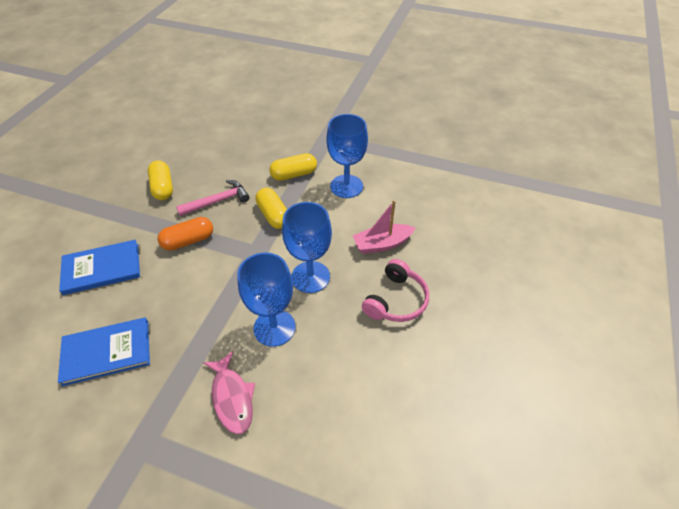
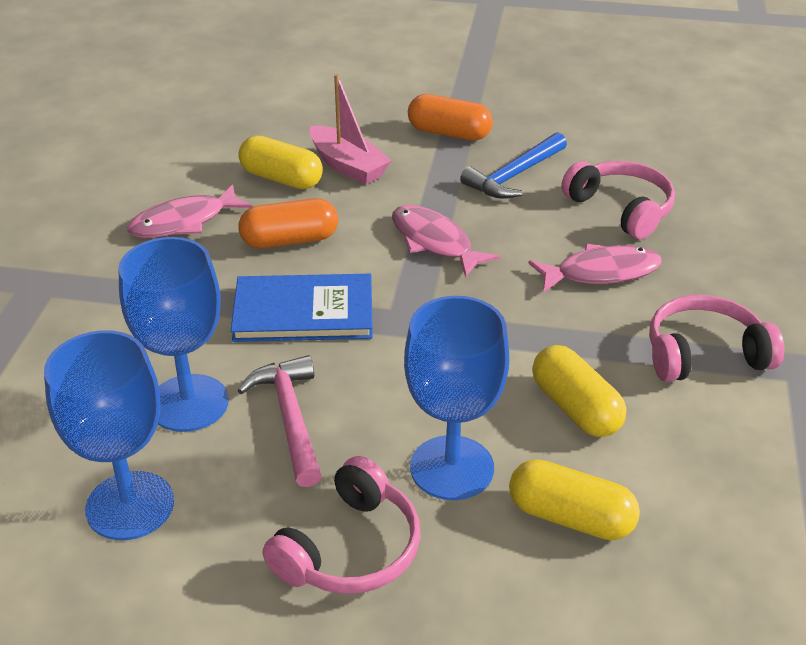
blue book: 2 -> 1
blue hammer: 0 -> 1
orange capsule: 1 -> 2
pink fish: 1 -> 3
pink headphones: 1 -> 3

